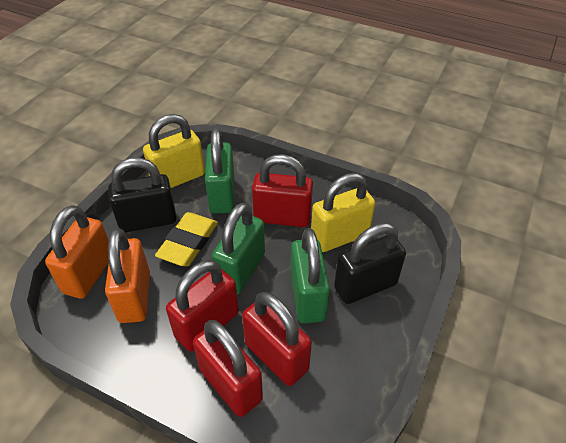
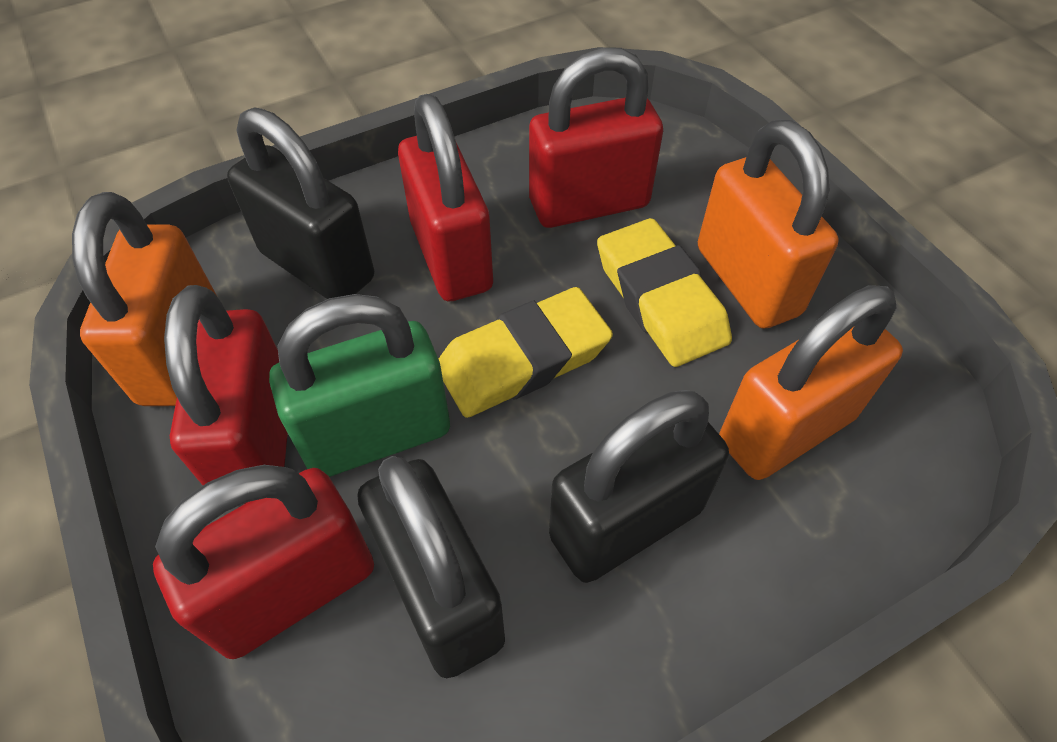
black padlock: 2 -> 3
green padlock: 3 -> 1
orange padlock: 2 -> 3
yellow eraser: 1 -> 2
yellow padlock: 2 -> 0

